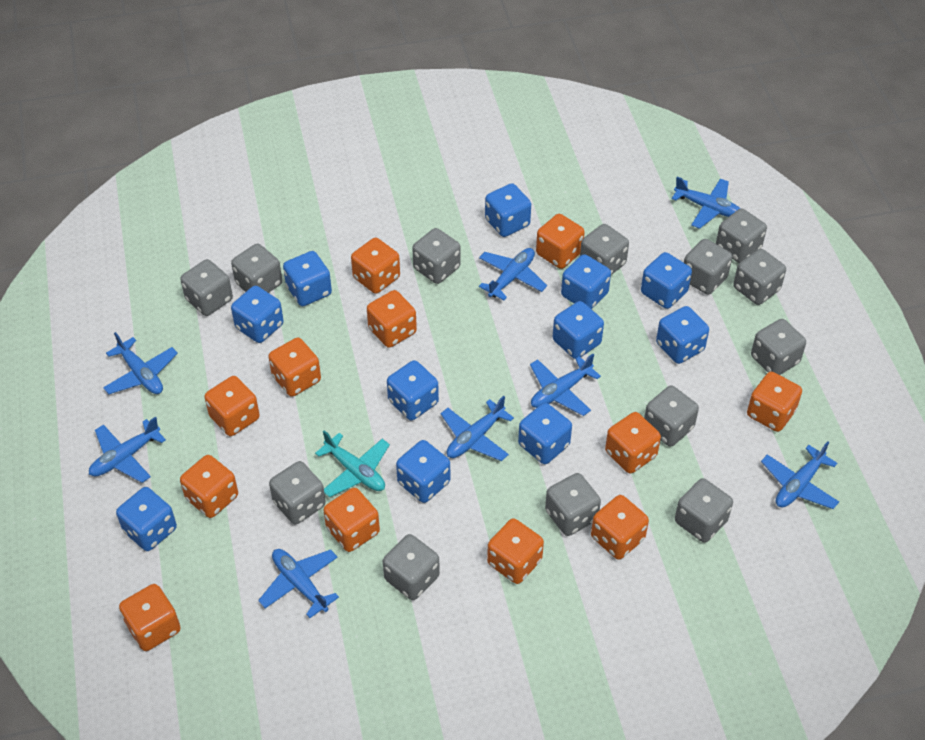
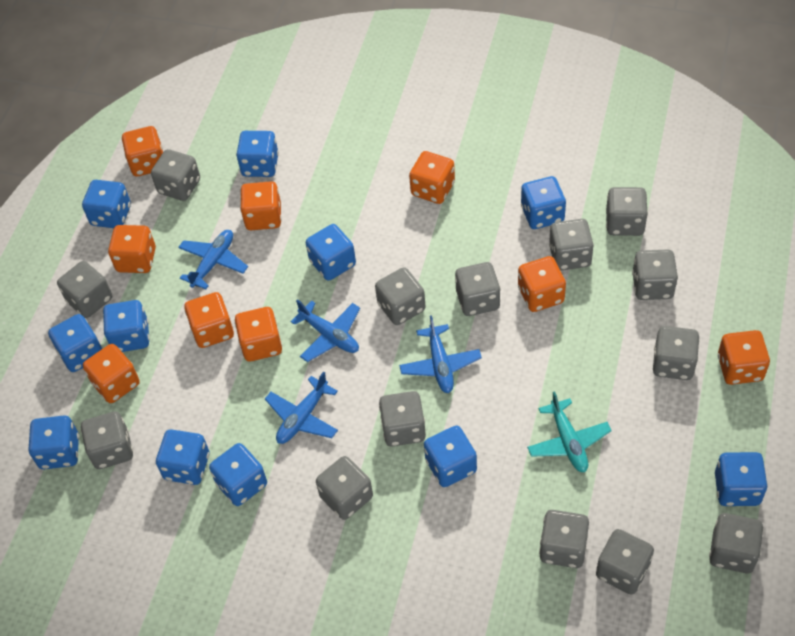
blue plane: 8 -> 4
grey dice: 13 -> 14
orange dice: 12 -> 9

